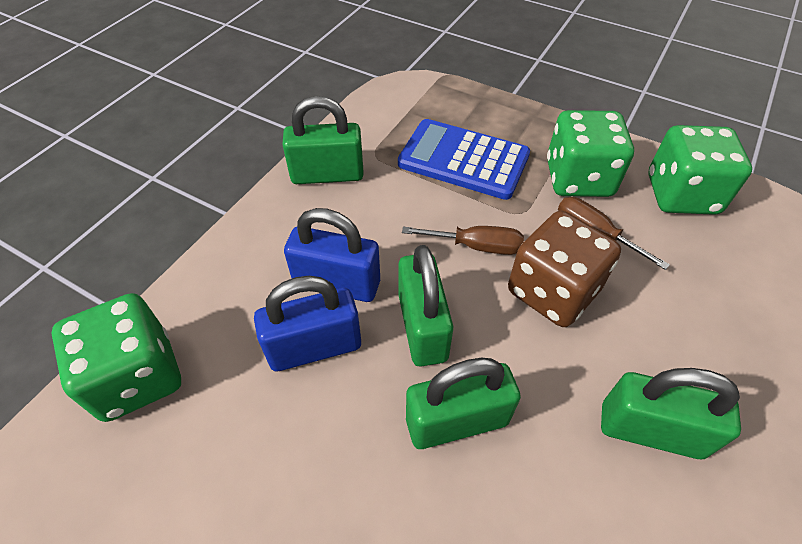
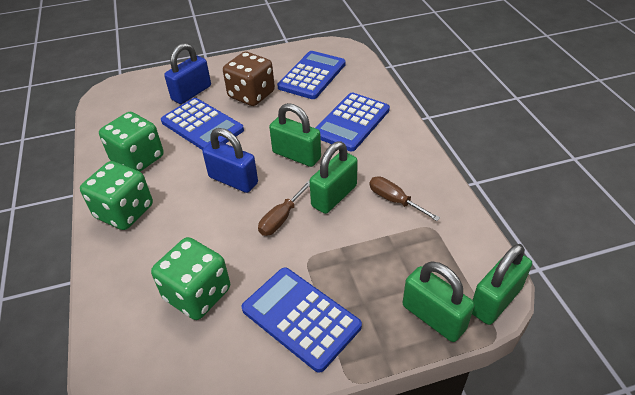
blue calculator: 1 -> 4

